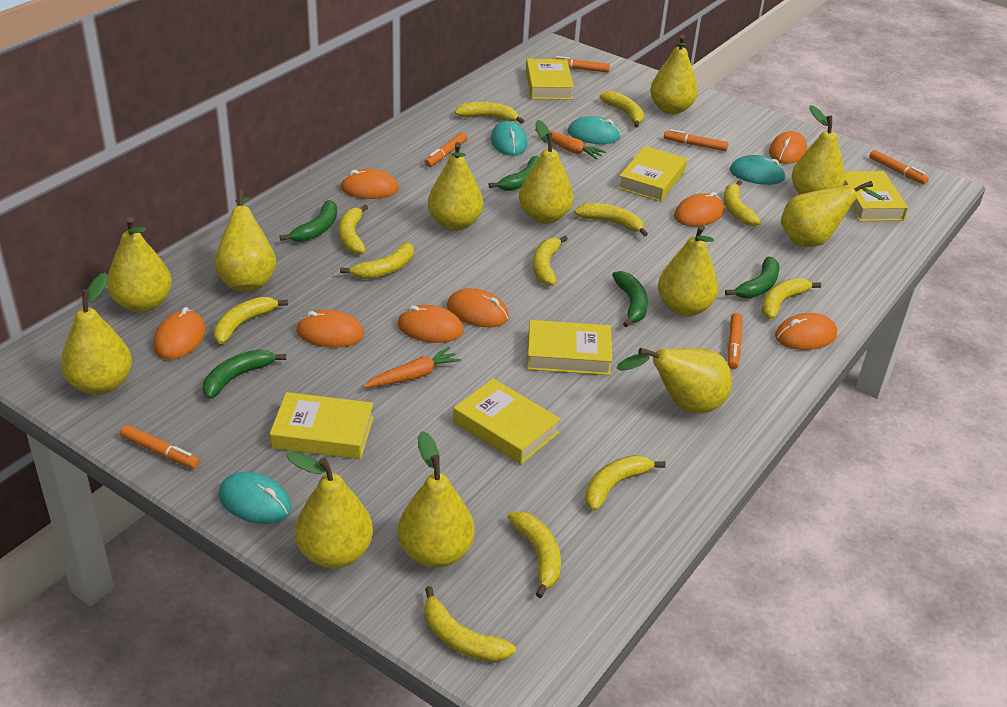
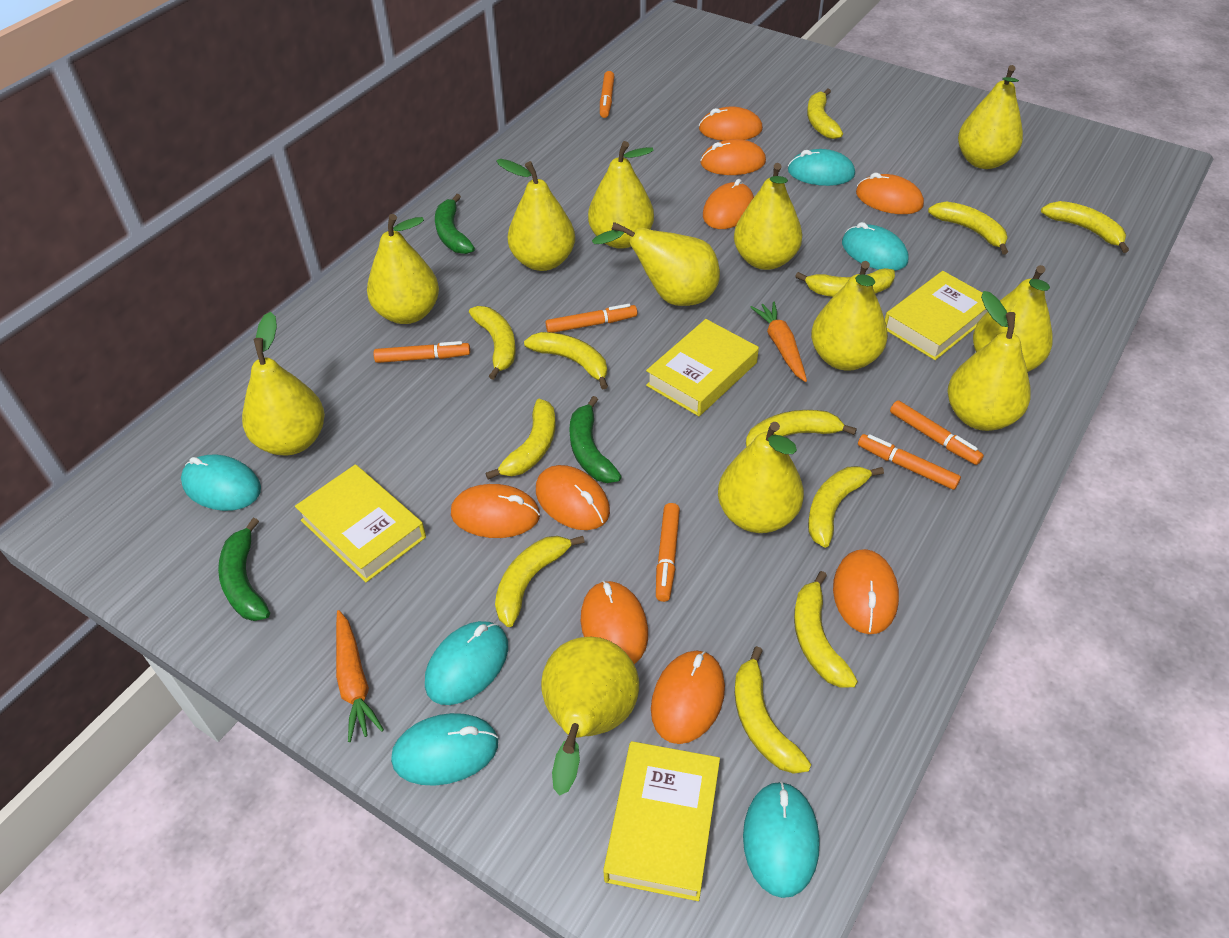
green banana: 5 -> 3
orange mouse: 8 -> 9
turquoise mouse: 4 -> 6
yellow book: 6 -> 4

